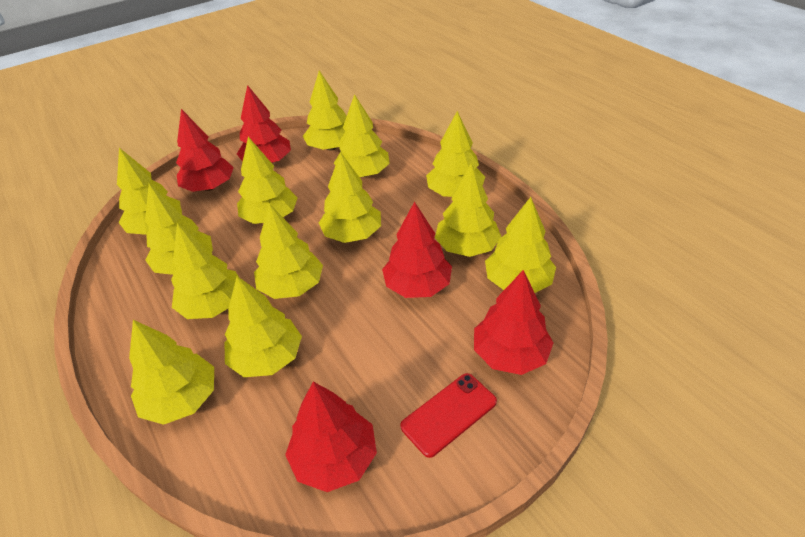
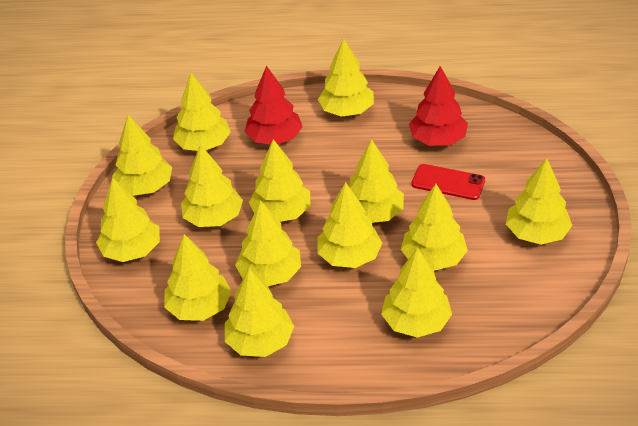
red tree: 5 -> 2
yellow tree: 13 -> 14

